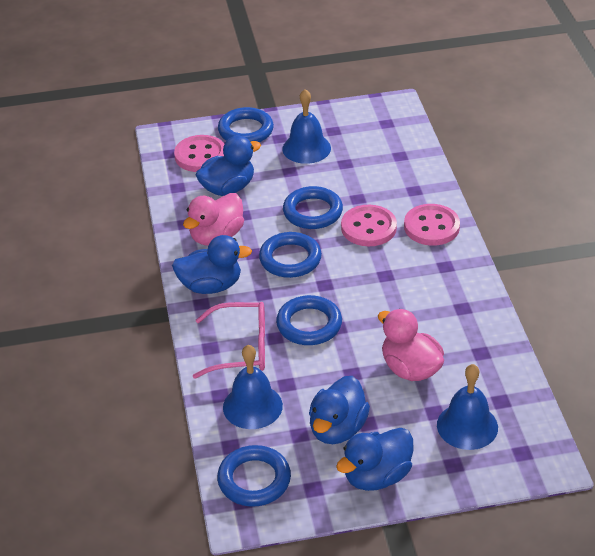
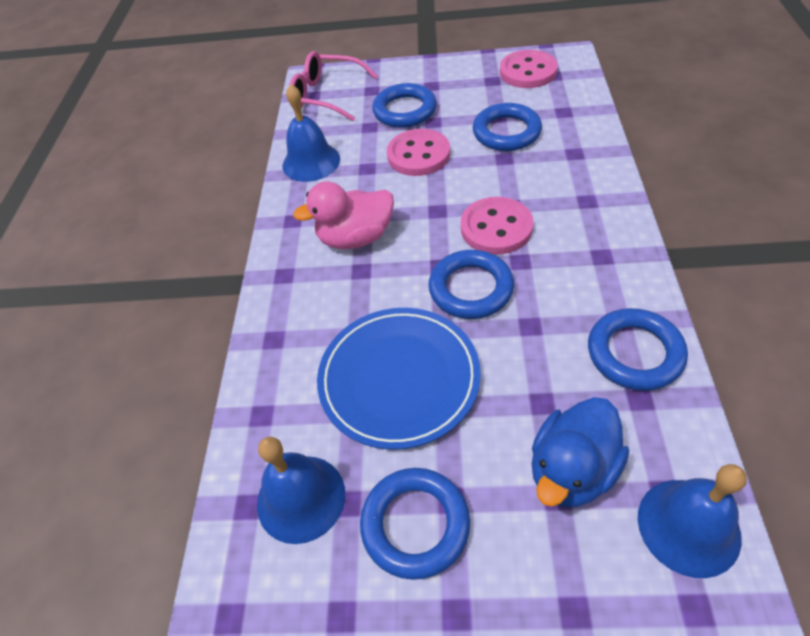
blue duck: 4 -> 1
blue plate: 0 -> 1
pink duck: 2 -> 1

